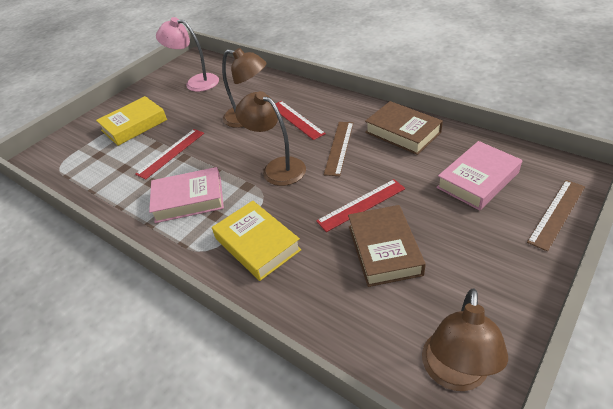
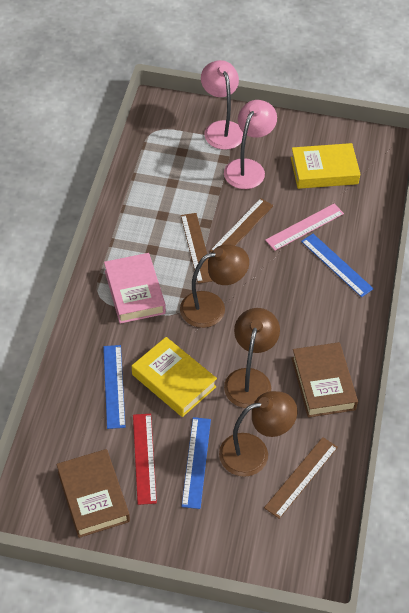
blue ruler: 0 -> 3
brown ruler: 2 -> 3
pink book: 2 -> 1
pink lamp: 1 -> 2
pink ruler: 0 -> 1
red ruler: 3 -> 1

